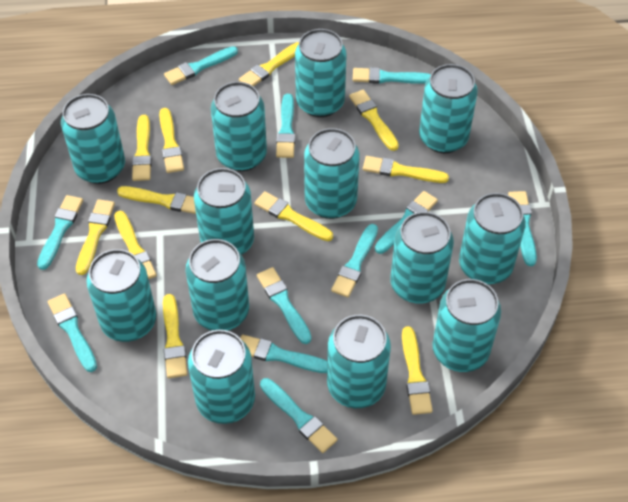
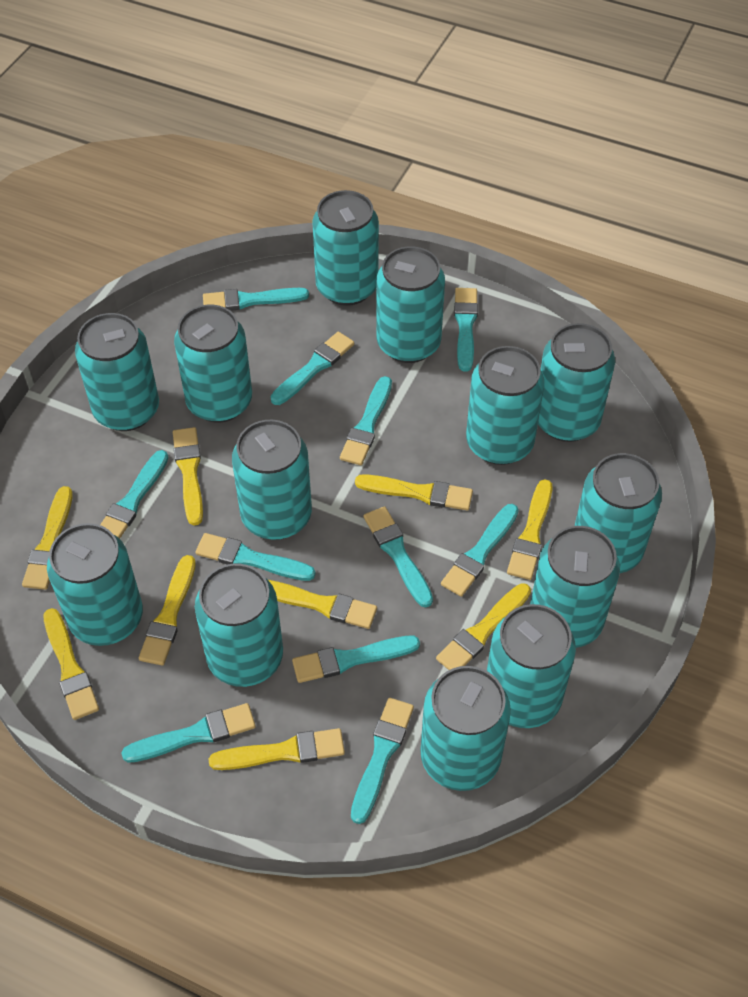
yellow brush: 11 -> 9

